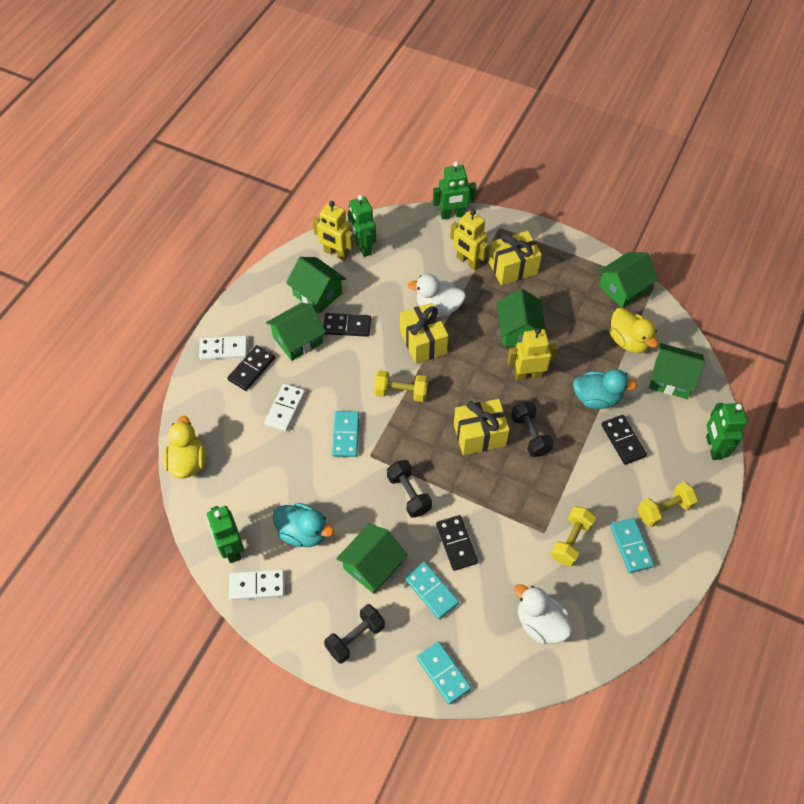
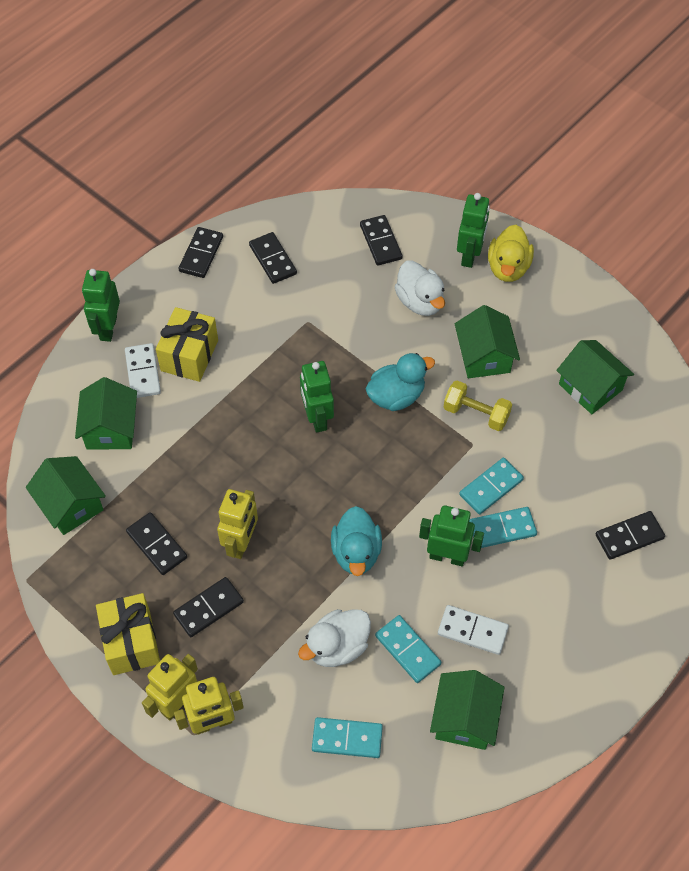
black domino: 4 -> 6
black dumbbell: 3 -> 0
green house: 6 -> 5
white domino: 3 -> 2
yellow duck: 2 -> 1
yellow dumbbell: 3 -> 1
yellow gift: 3 -> 2

